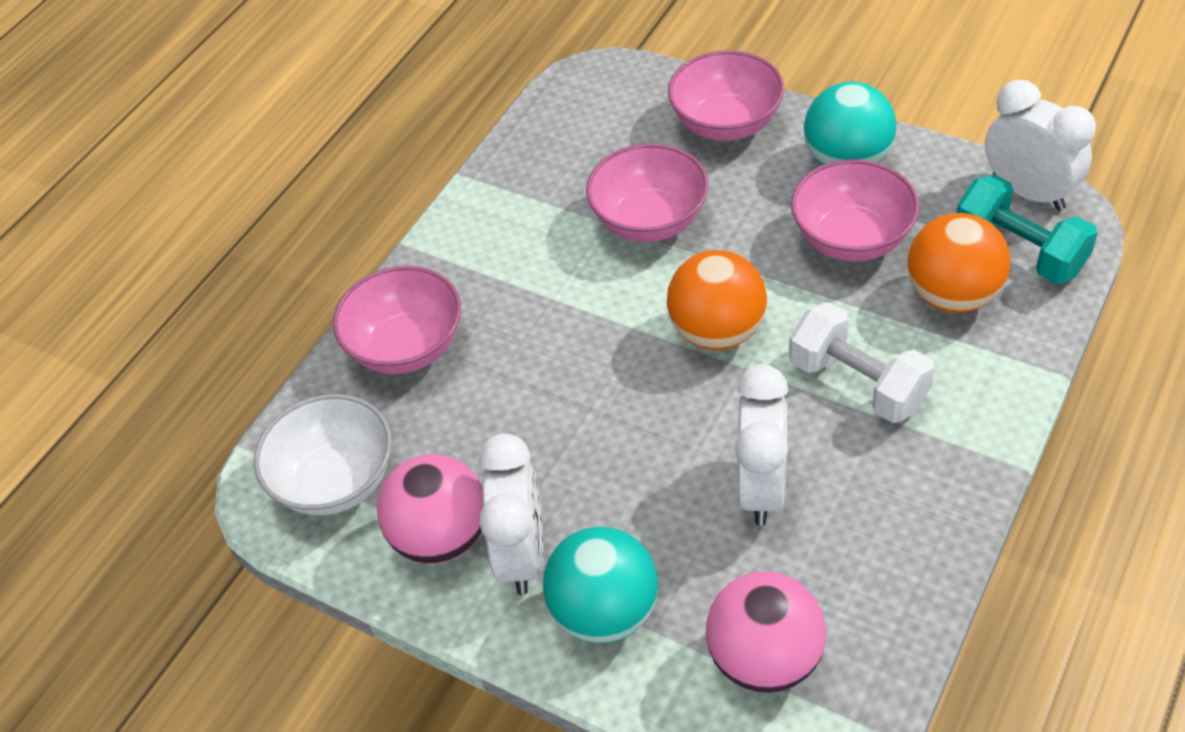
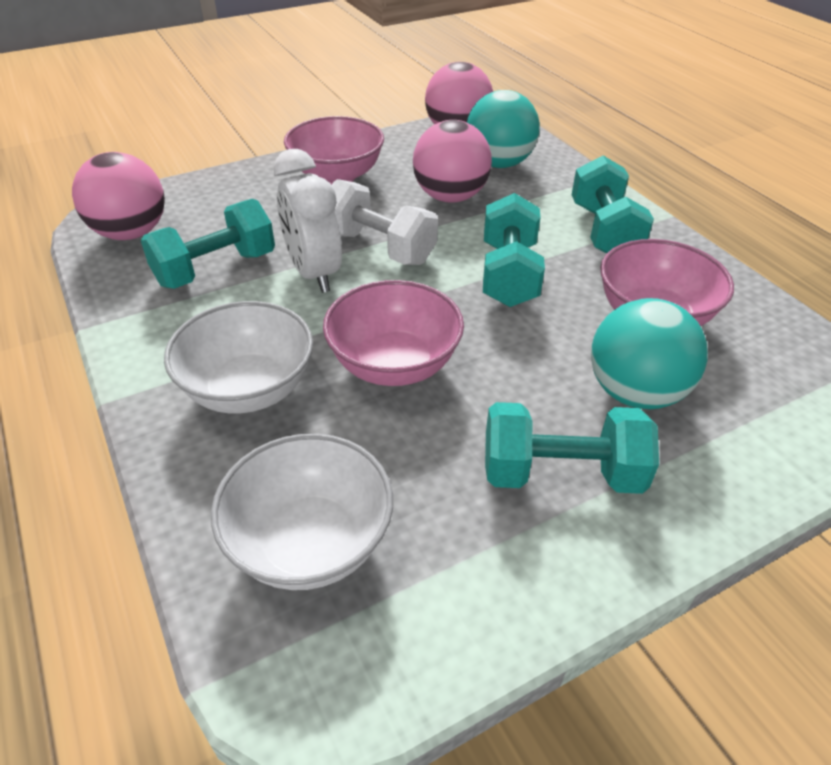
orange ball: 2 -> 0
pink ball: 2 -> 3
pink bowl: 4 -> 3
turquoise dumbbell: 1 -> 4
white bowl: 1 -> 2
white clock: 3 -> 1

